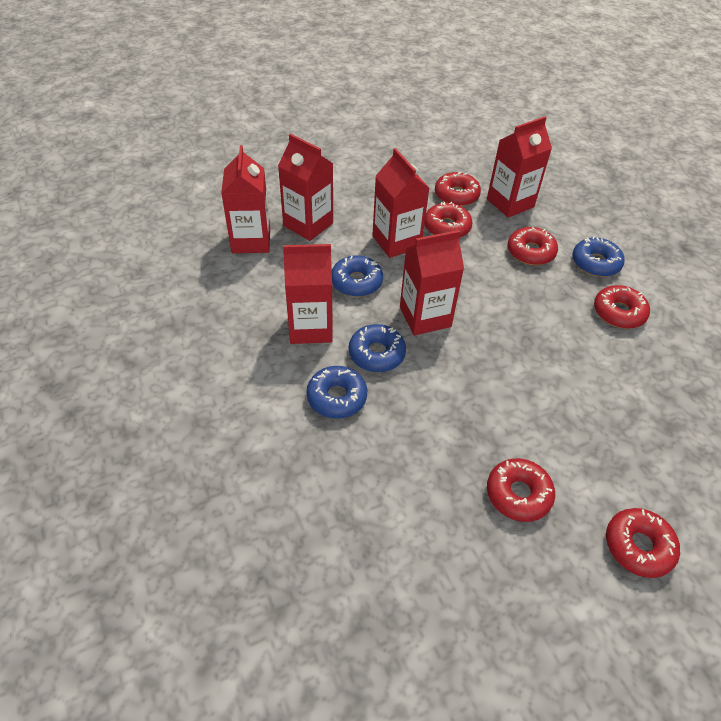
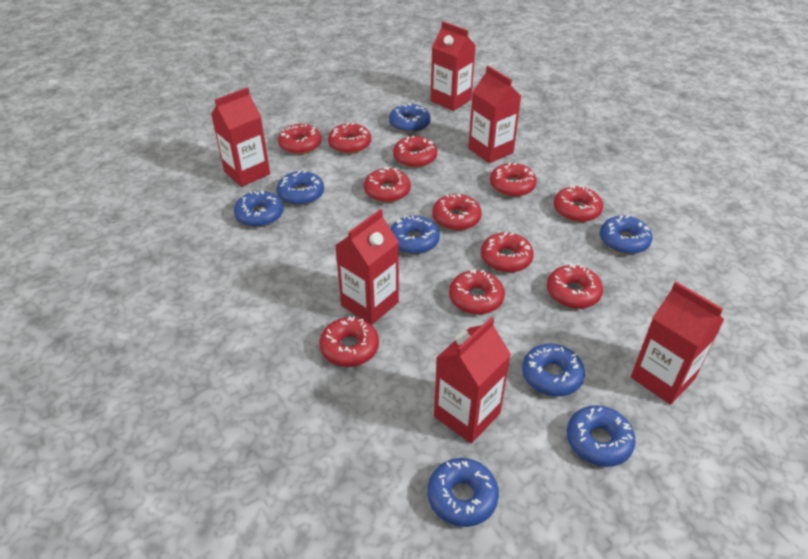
blue donut: 4 -> 8
red donut: 6 -> 11

